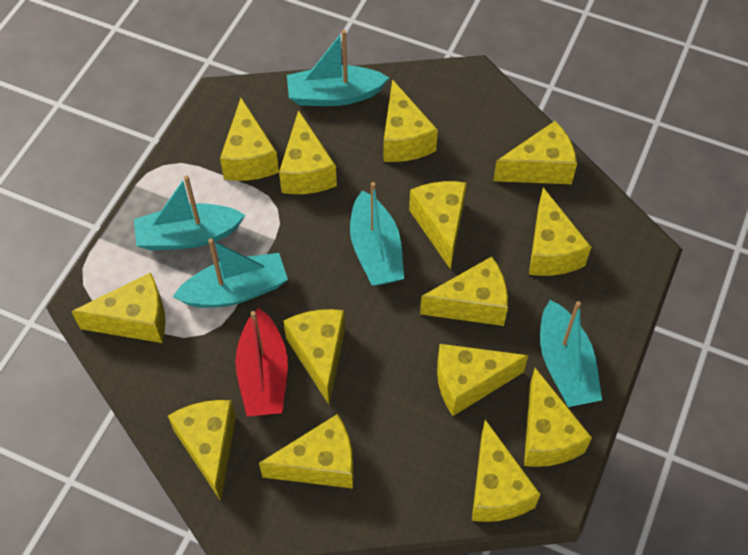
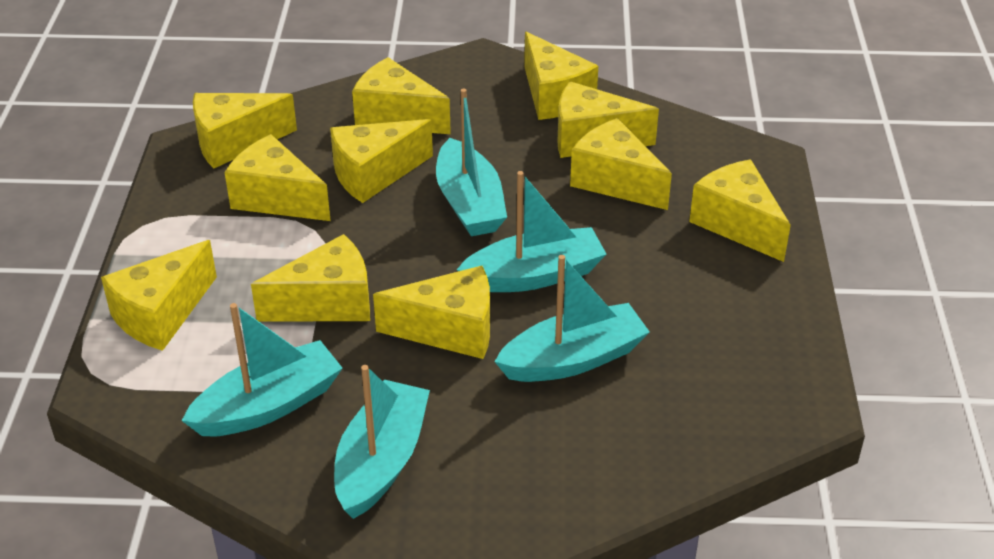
red boat: 1 -> 0
yellow cheese: 14 -> 11

